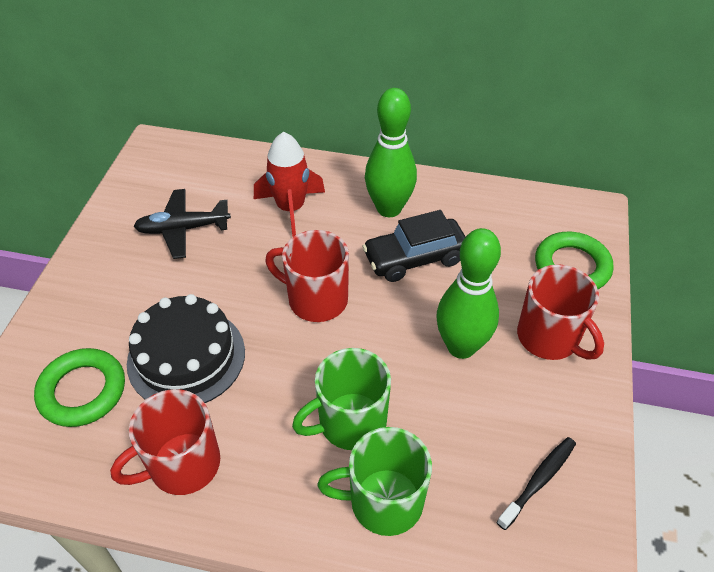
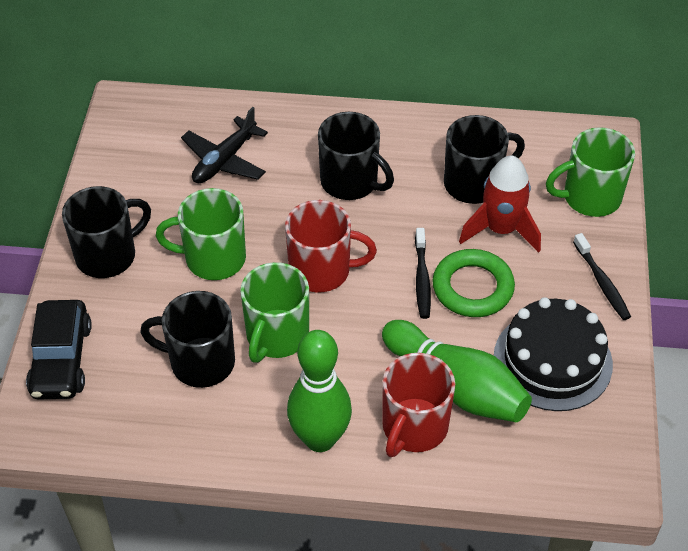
black mug: 0 -> 4
black toothbrush: 1 -> 2
green mug: 2 -> 3
green ring: 2 -> 1
red mug: 3 -> 2

